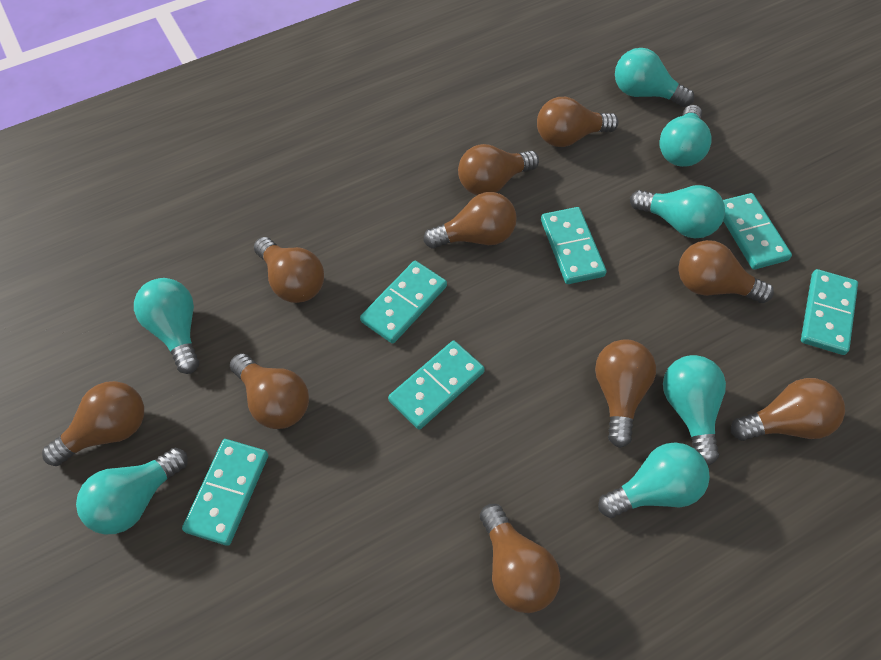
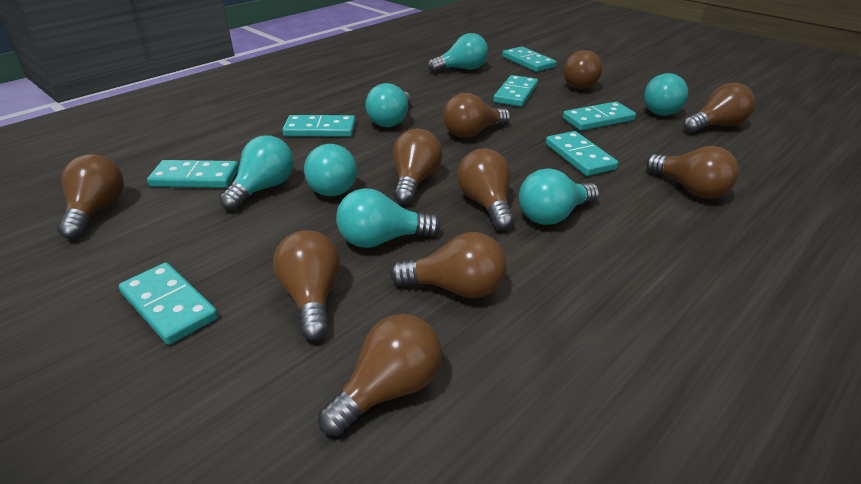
turquoise domino: 6 -> 7

